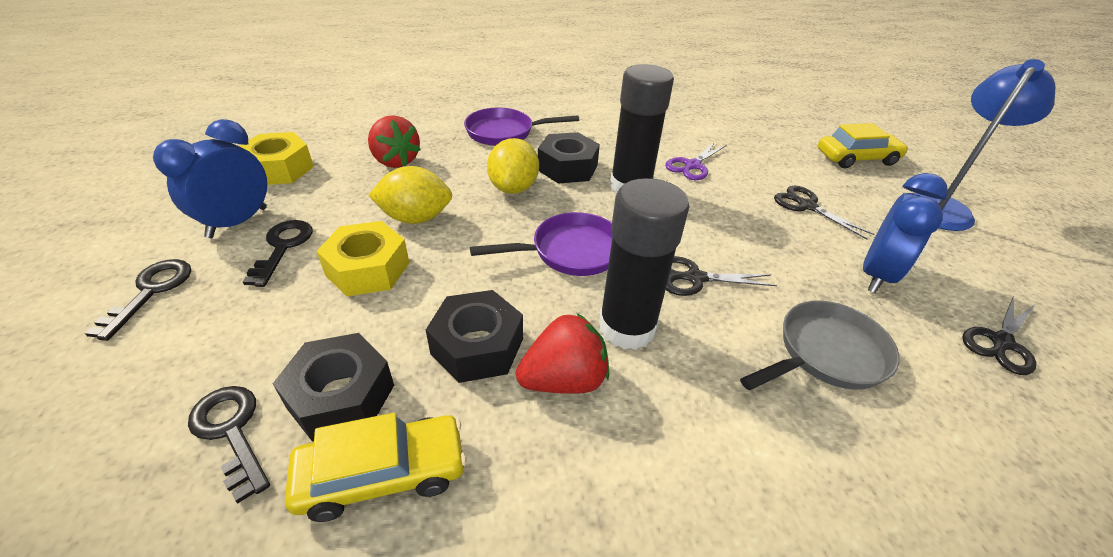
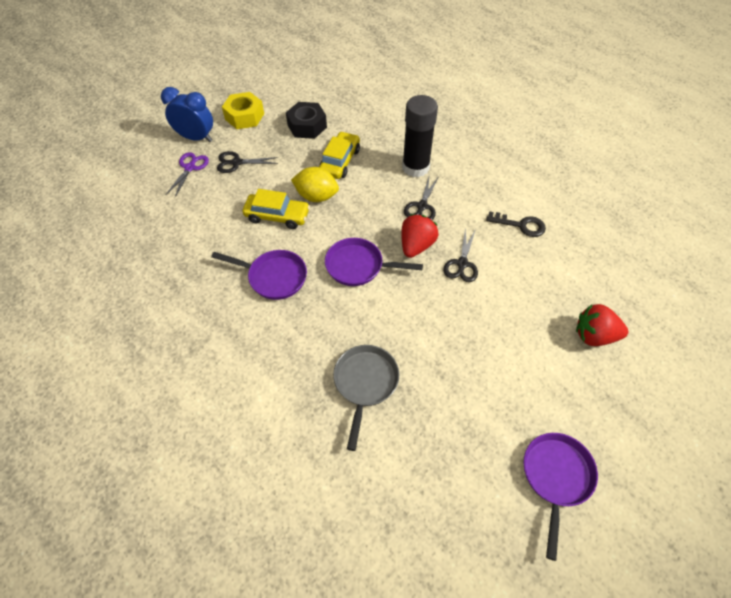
black glue stick: 2 -> 1
black key: 3 -> 1
black nut: 3 -> 1
blue clock: 2 -> 1
blue lamp: 1 -> 0
purple pan: 2 -> 3
yellow lemon: 2 -> 1
yellow nut: 2 -> 1

